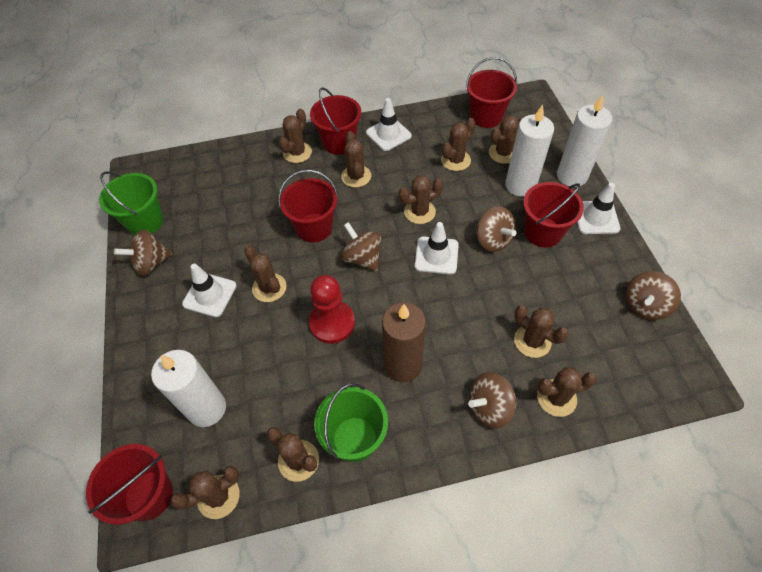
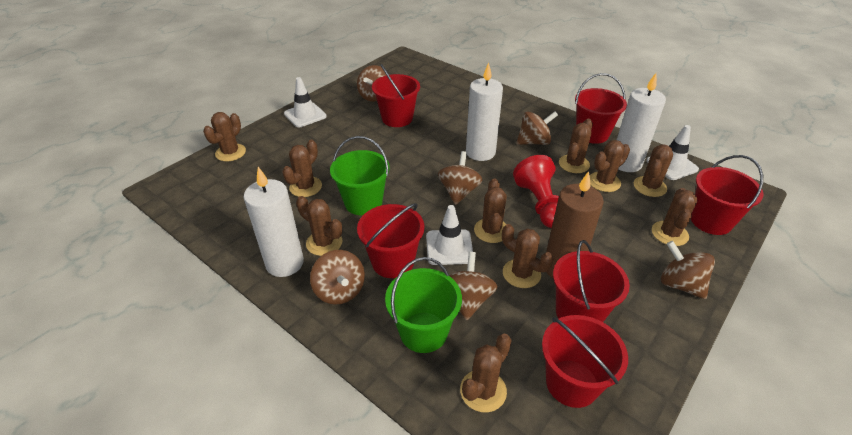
brown spinning top: 5 -> 6
red bucket: 5 -> 6
white traffic cone: 4 -> 3

